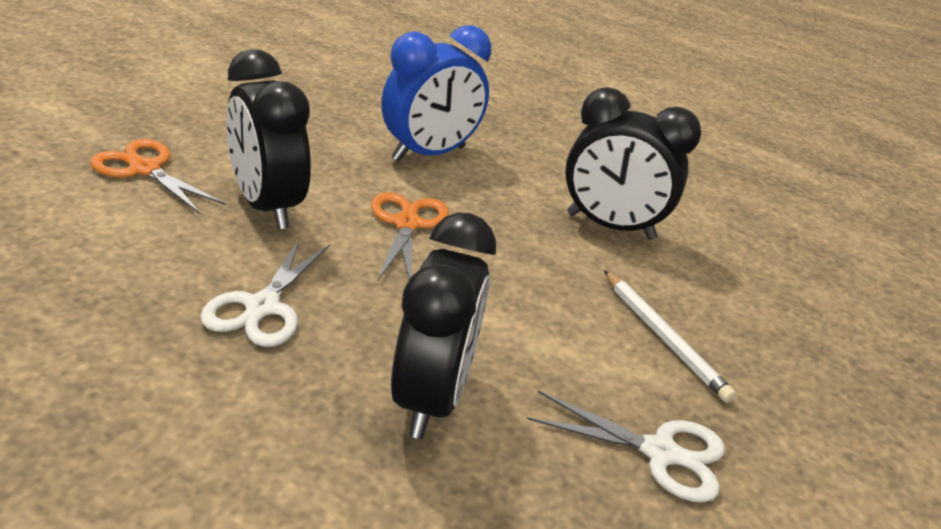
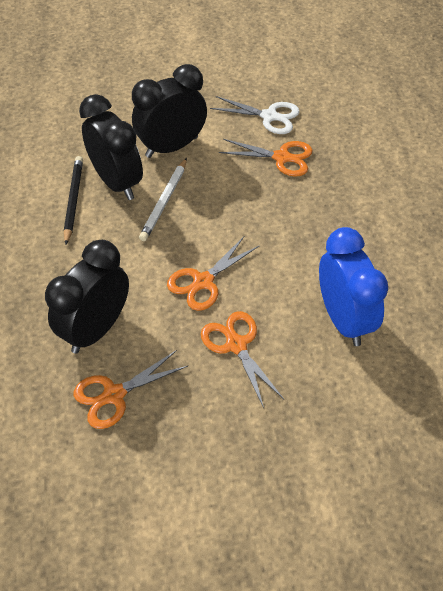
black pencil: 0 -> 1
orange scissors: 2 -> 4
white scissors: 2 -> 1

